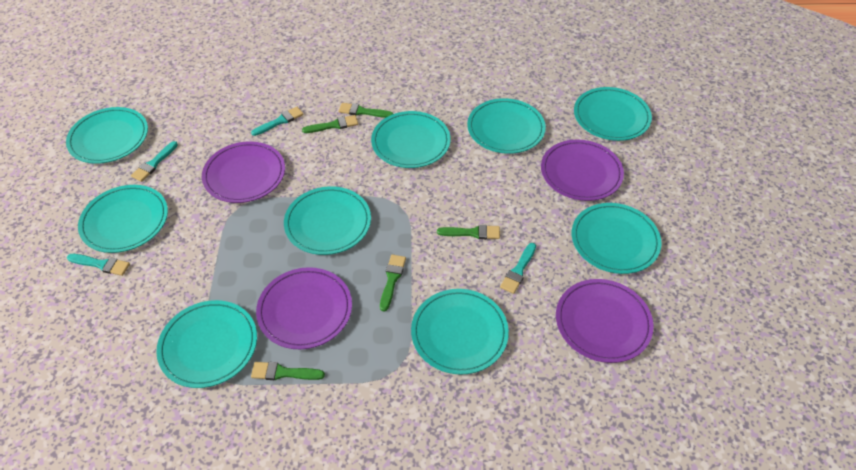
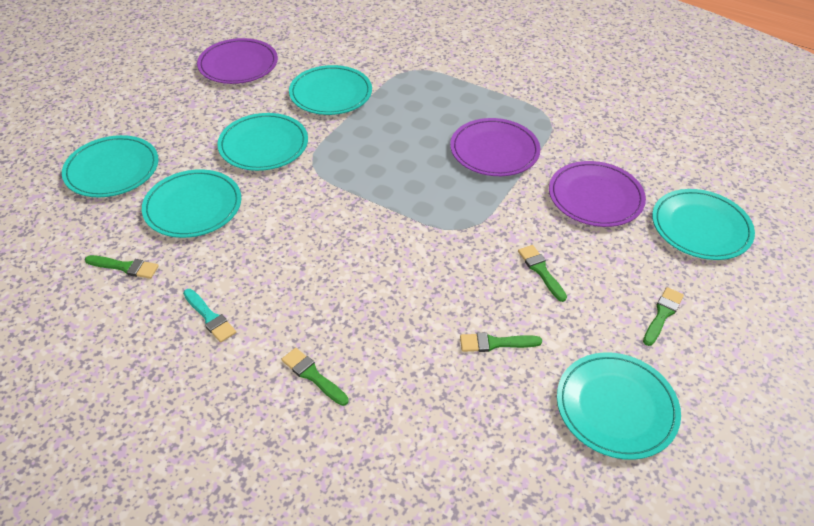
purple plate: 4 -> 3
turquoise brush: 4 -> 1
turquoise plate: 9 -> 6

